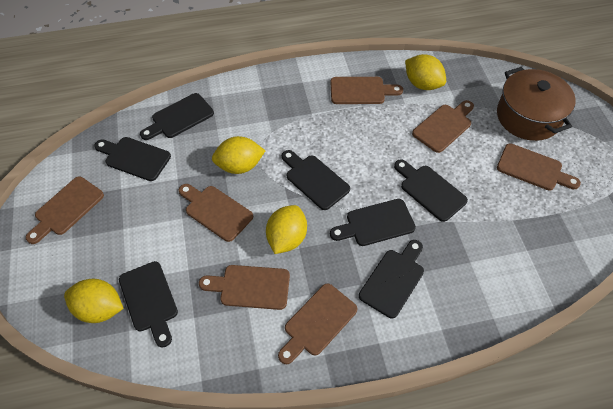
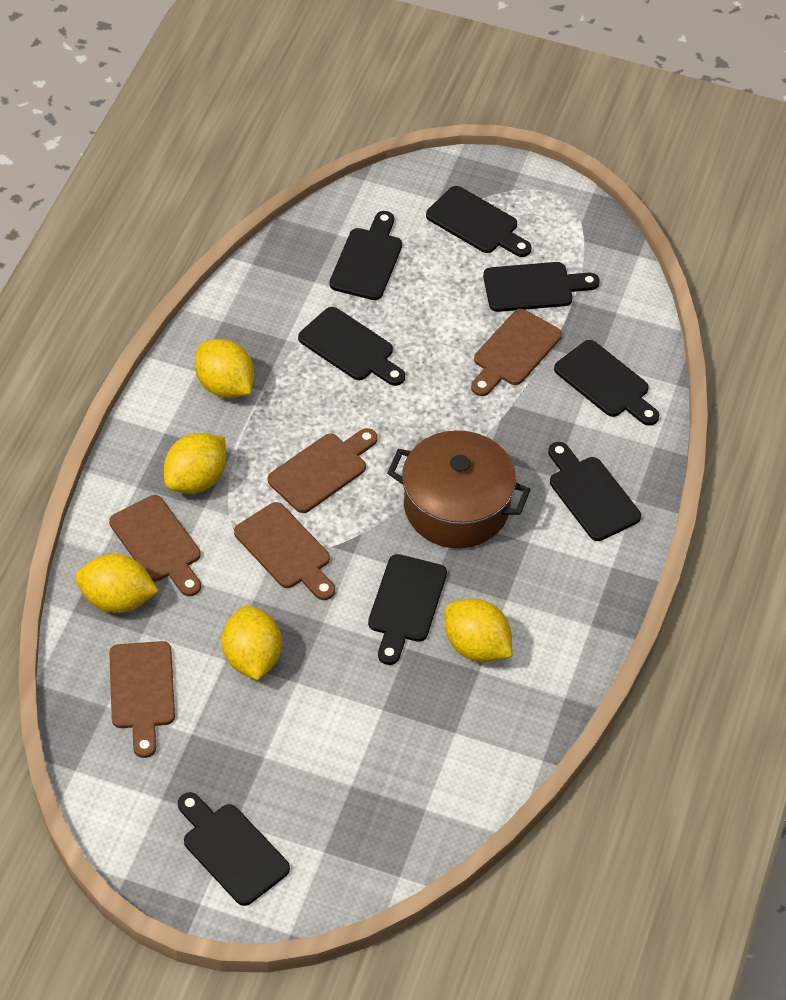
black cutting board: 7 -> 8
brown cutting board: 7 -> 5
yellow lemon: 4 -> 5

